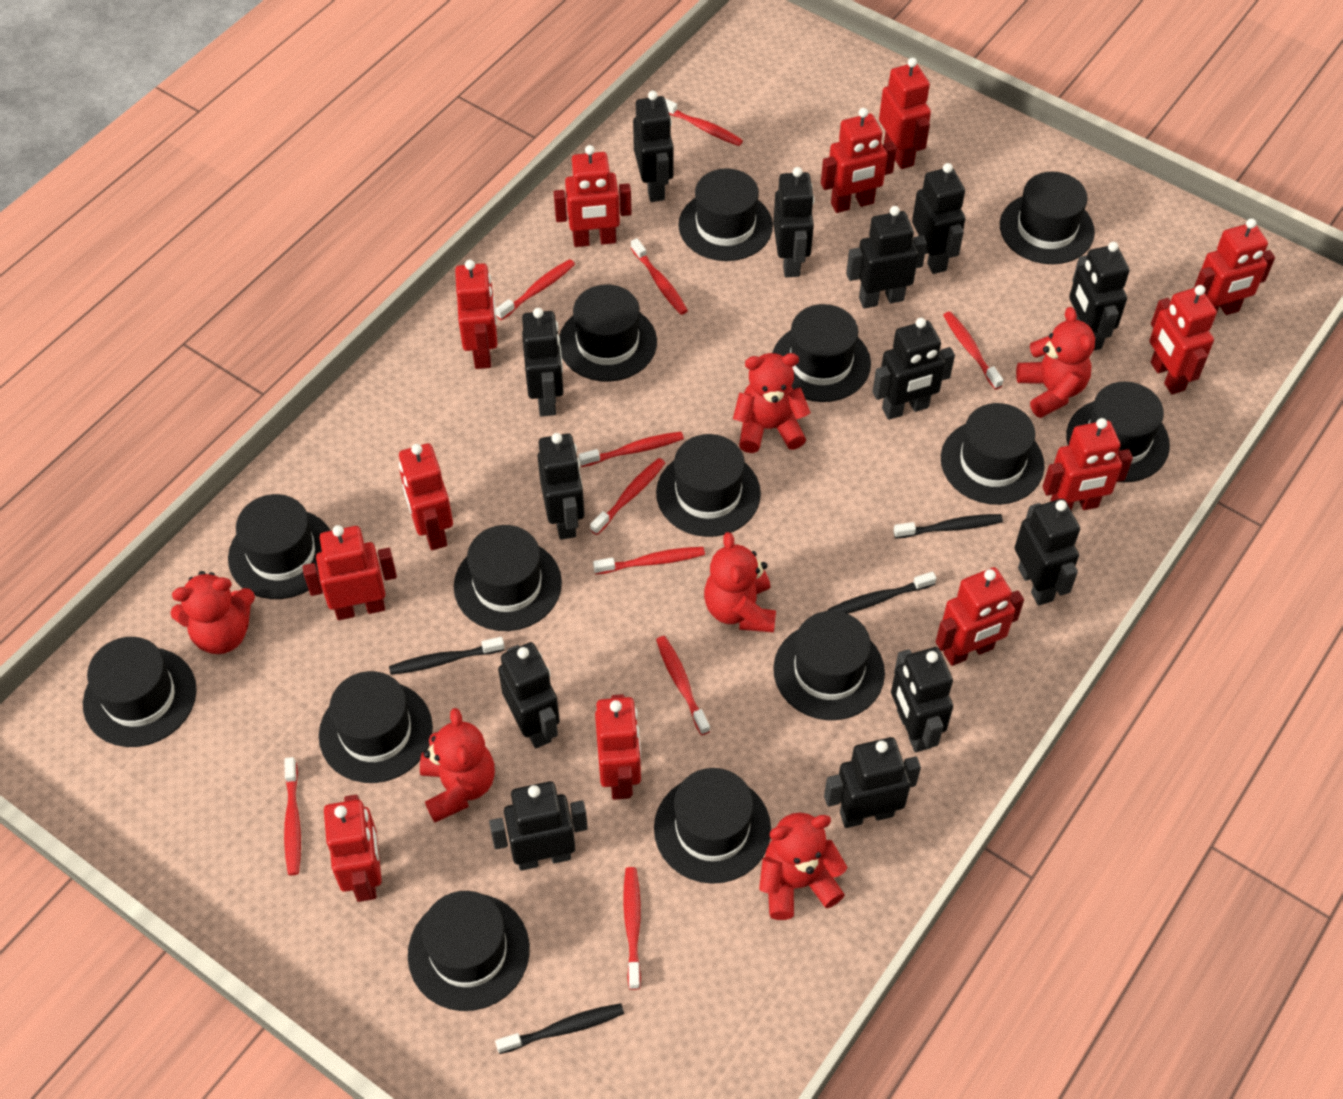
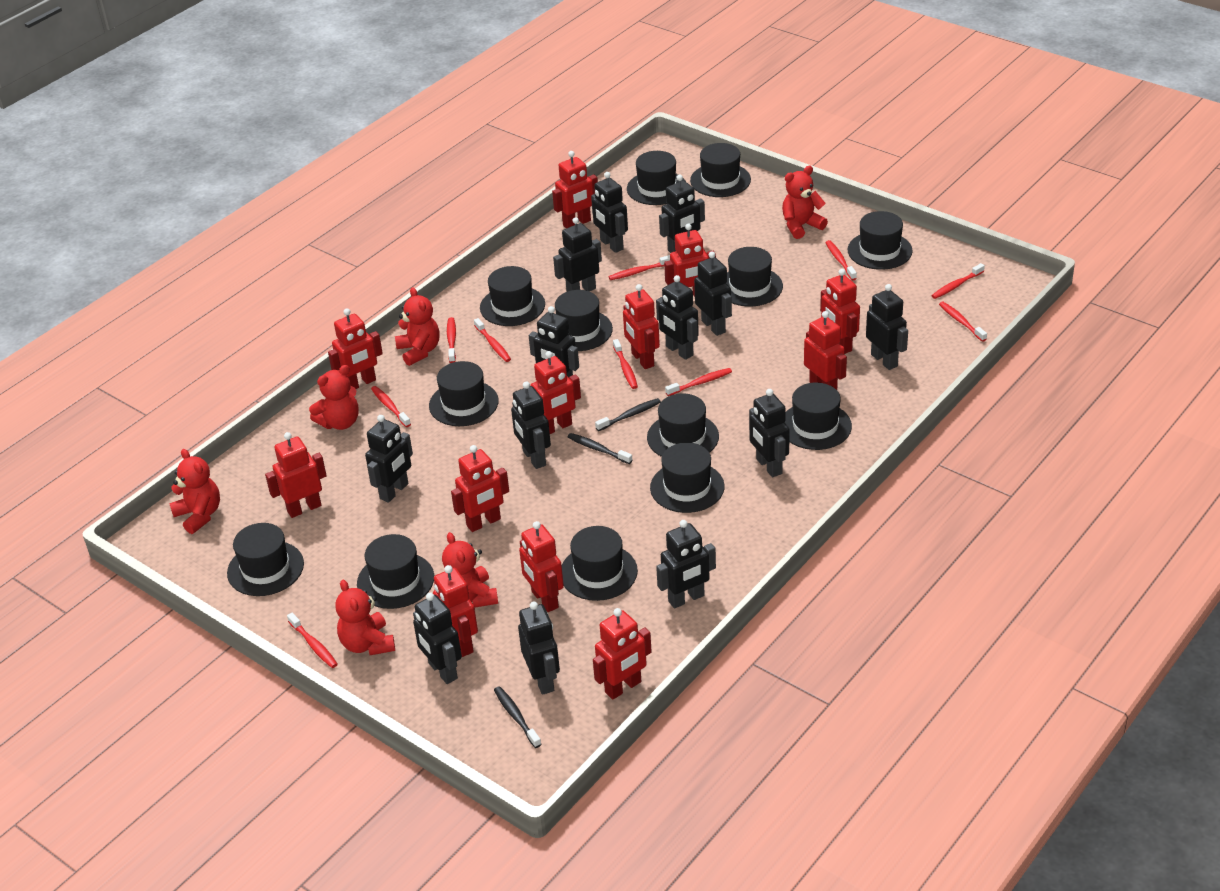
black hat: 14 -> 13
black toothbrush: 4 -> 3

